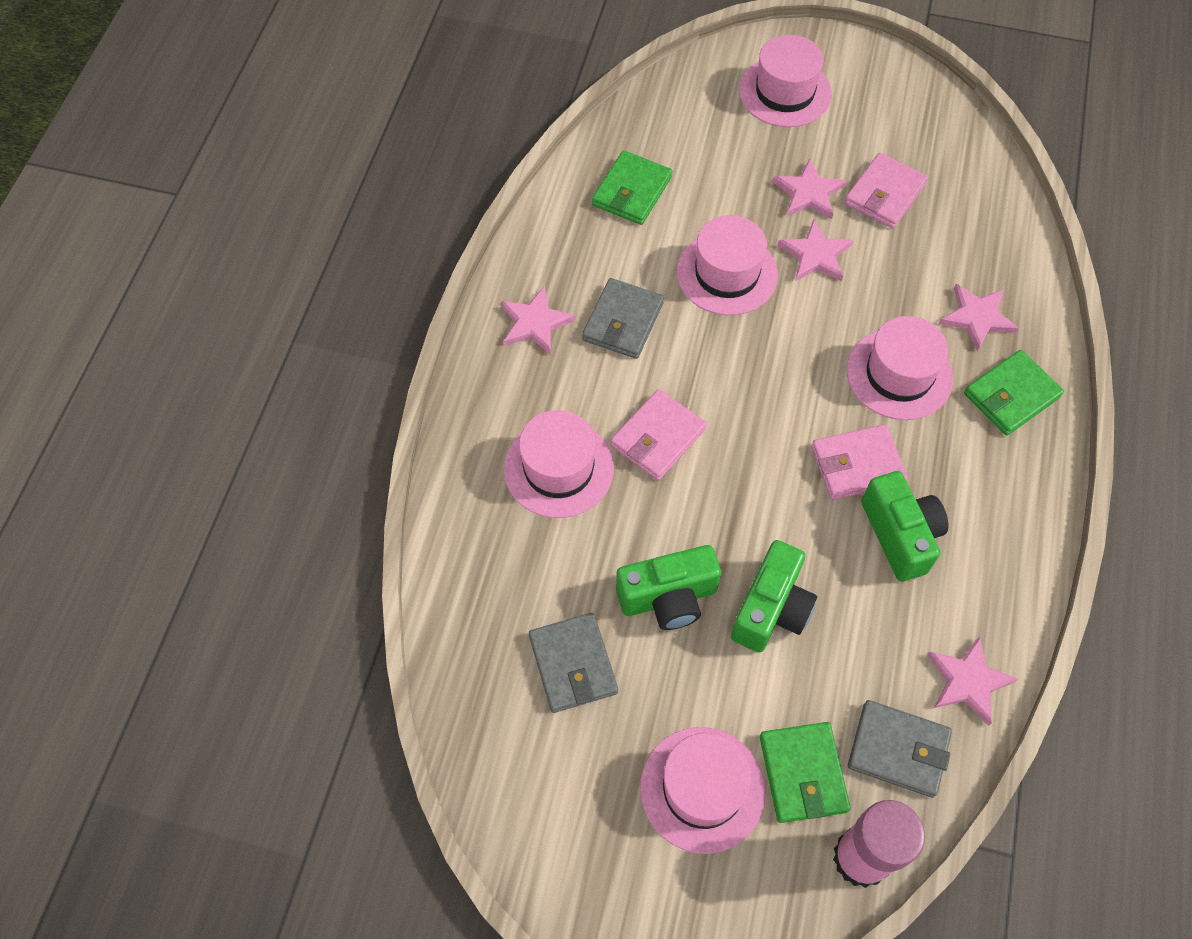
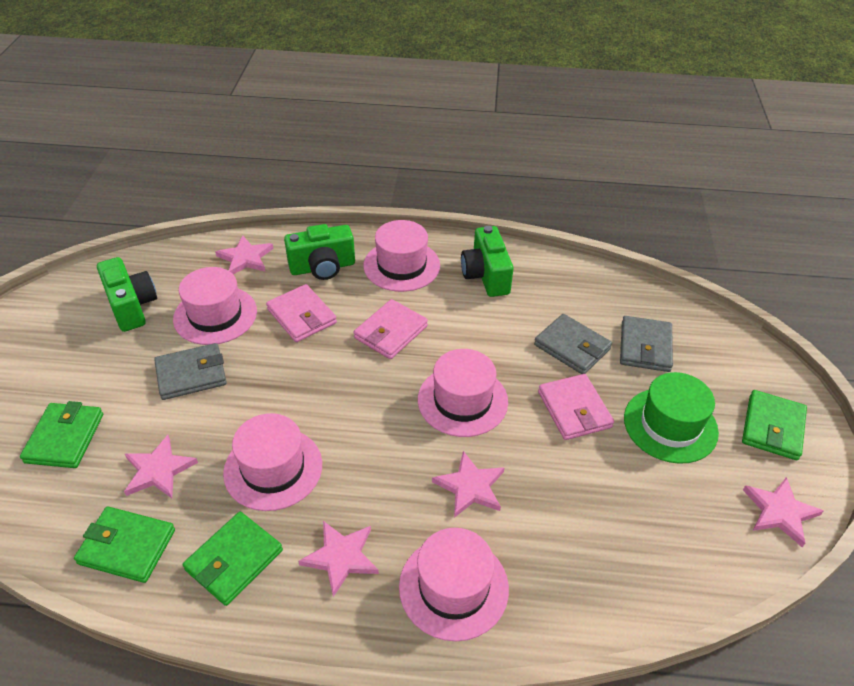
green hat: 0 -> 1
green wallet: 3 -> 4
pink glue stick: 1 -> 0

